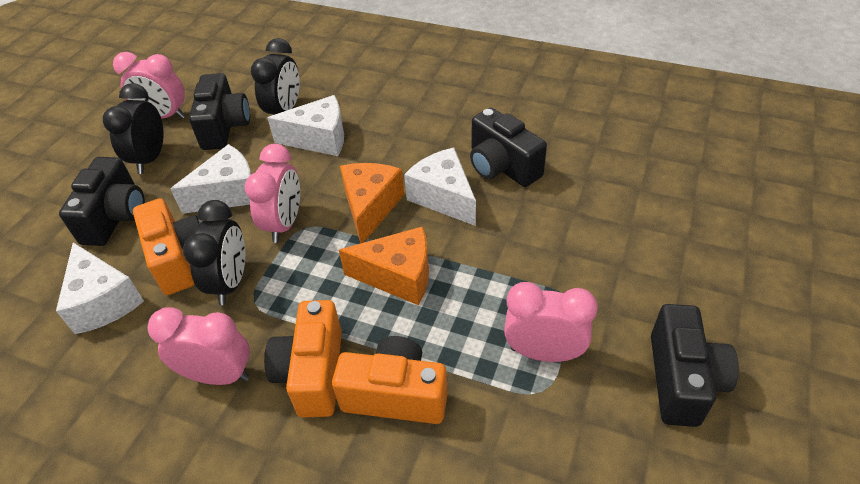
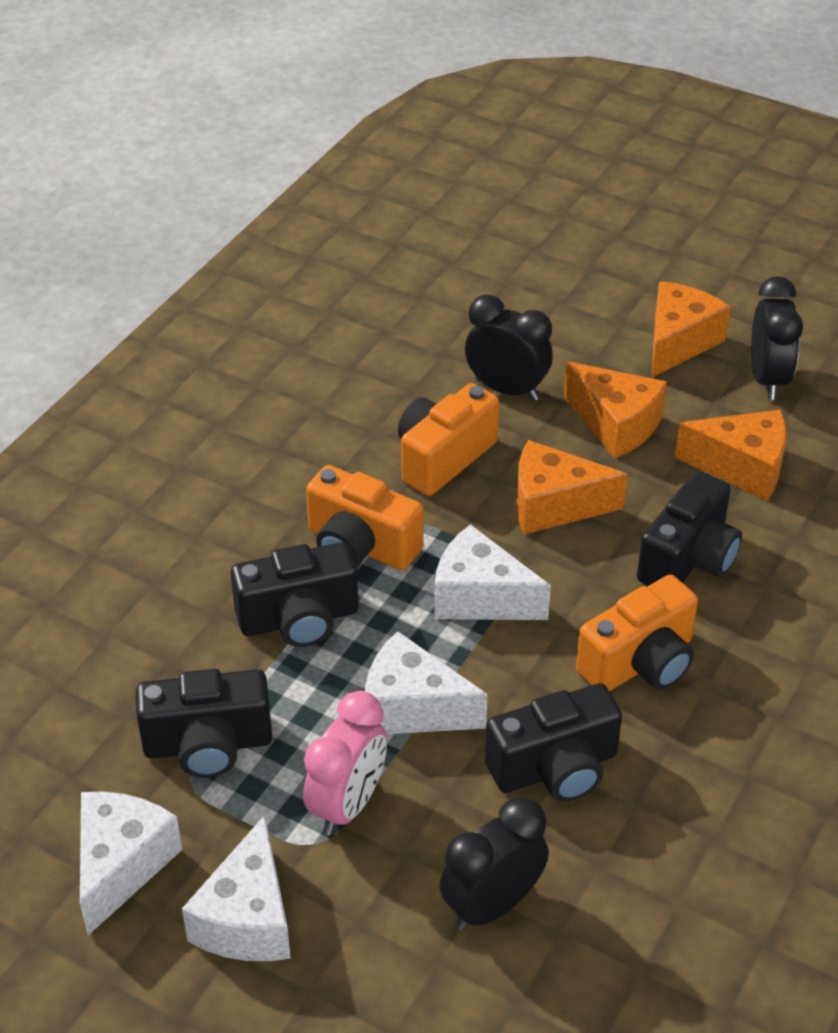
orange cheese: 2 -> 4
pink clock: 4 -> 1

